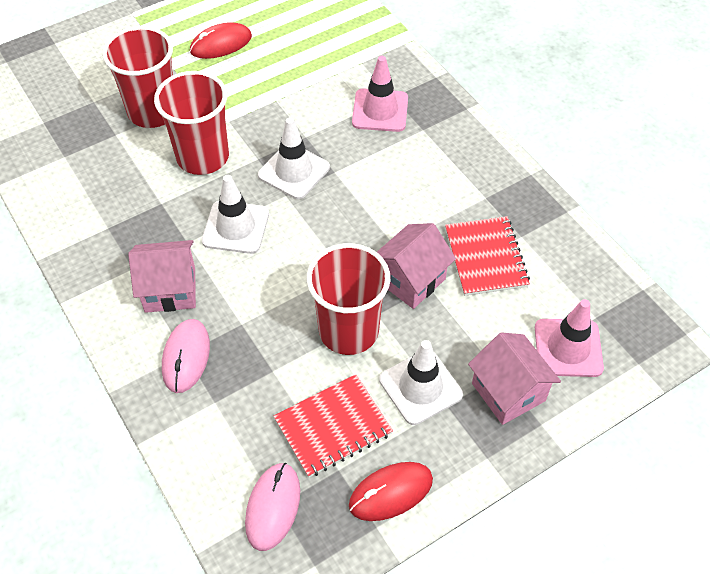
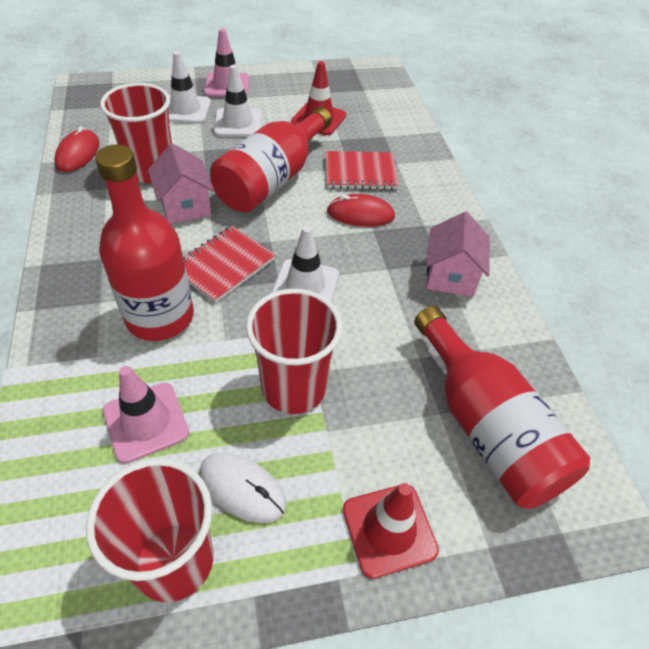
pink house: 3 -> 2
pink mouse: 2 -> 0
red bottle: 0 -> 3
red traffic cone: 0 -> 2
white mouse: 0 -> 1

